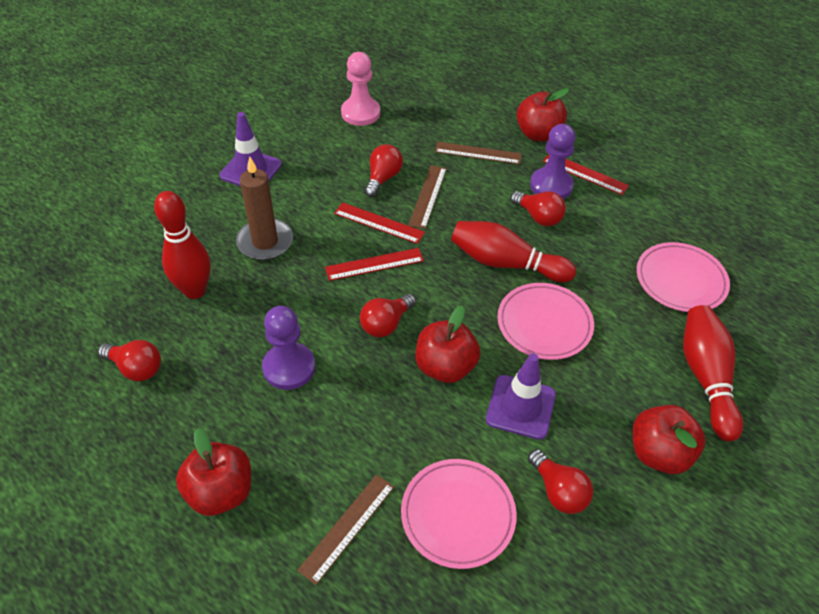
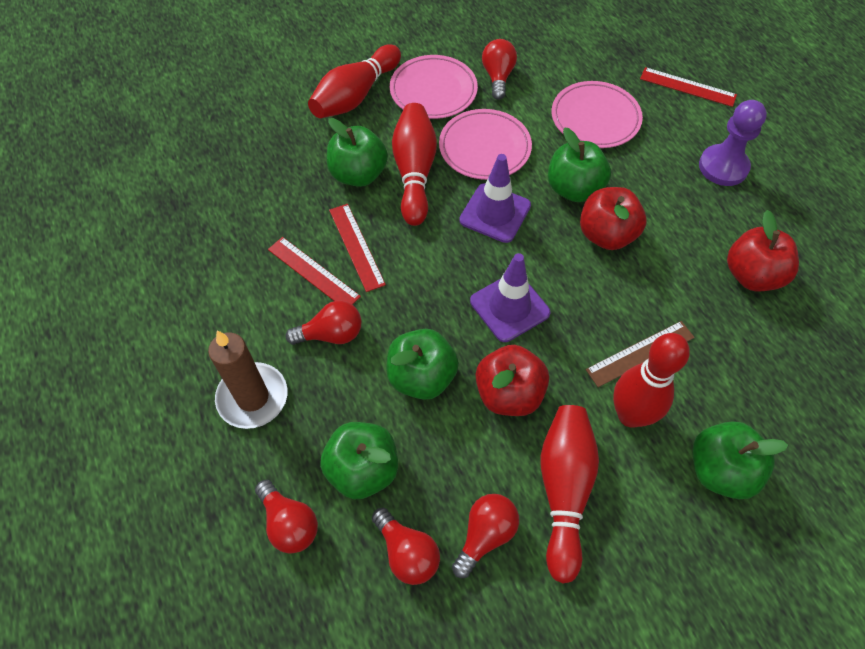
brown ruler: 3 -> 1
green apple: 0 -> 5
pink pawn: 1 -> 0
purple pawn: 2 -> 1
red apple: 4 -> 3
red bowling pin: 3 -> 4

